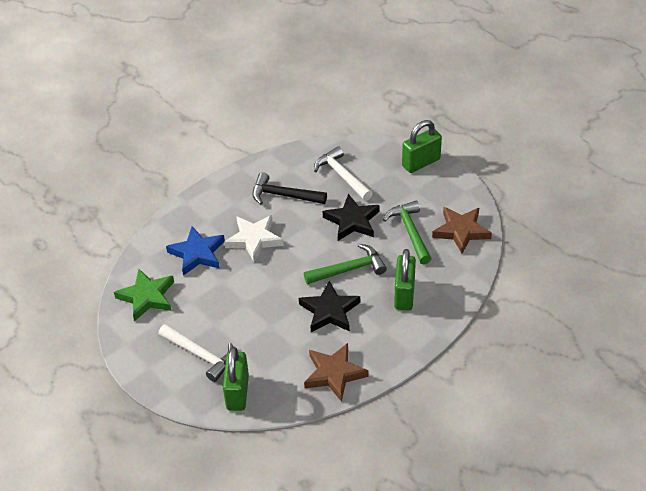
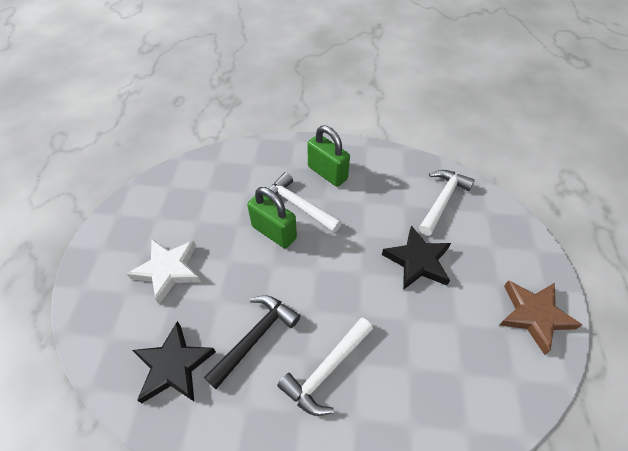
blue star: 1 -> 0
brown star: 2 -> 1
green hammer: 2 -> 0
green padlock: 3 -> 2
green star: 1 -> 0
white hammer: 2 -> 3

